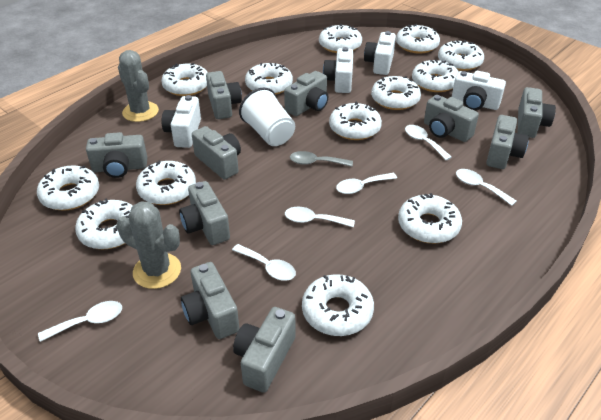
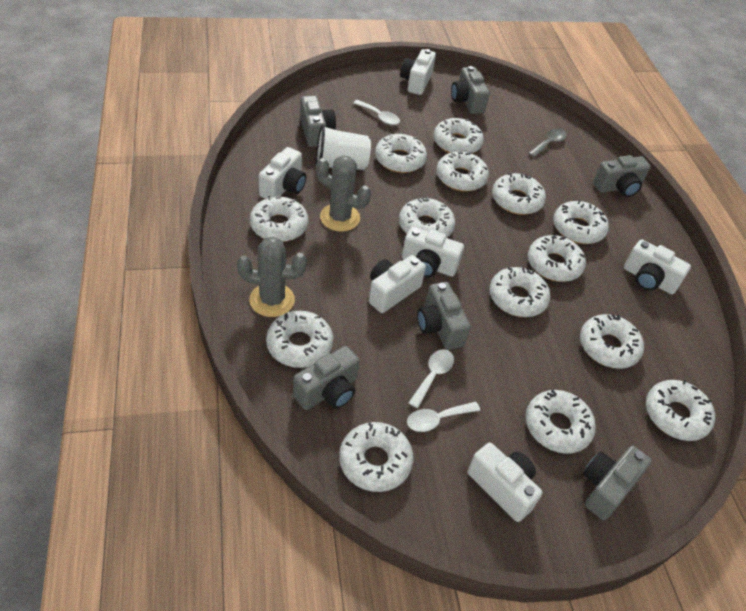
grey camera: 10 -> 6
white camera: 4 -> 6
white donut: 13 -> 14
white spoon: 6 -> 3

